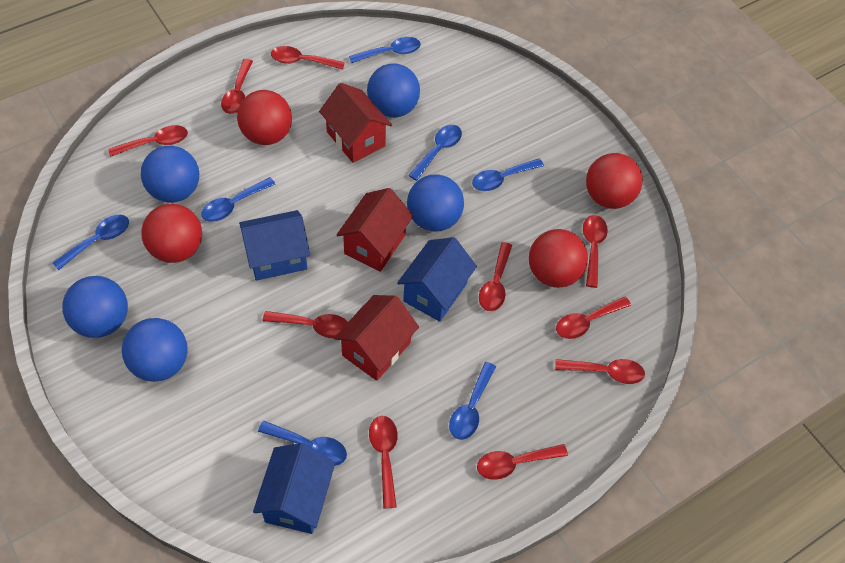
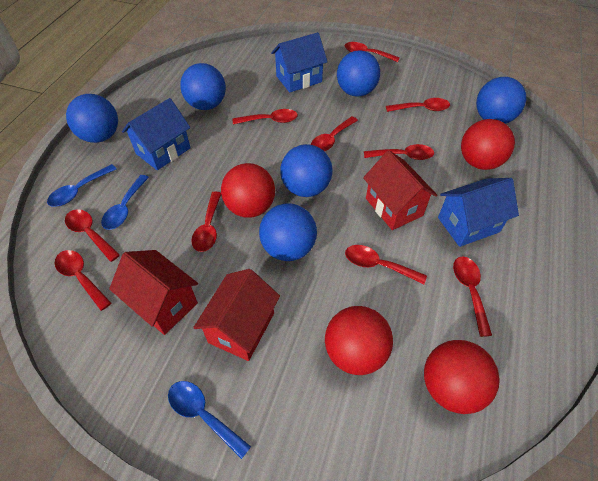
blue ball: 5 -> 6
blue spoon: 7 -> 3

